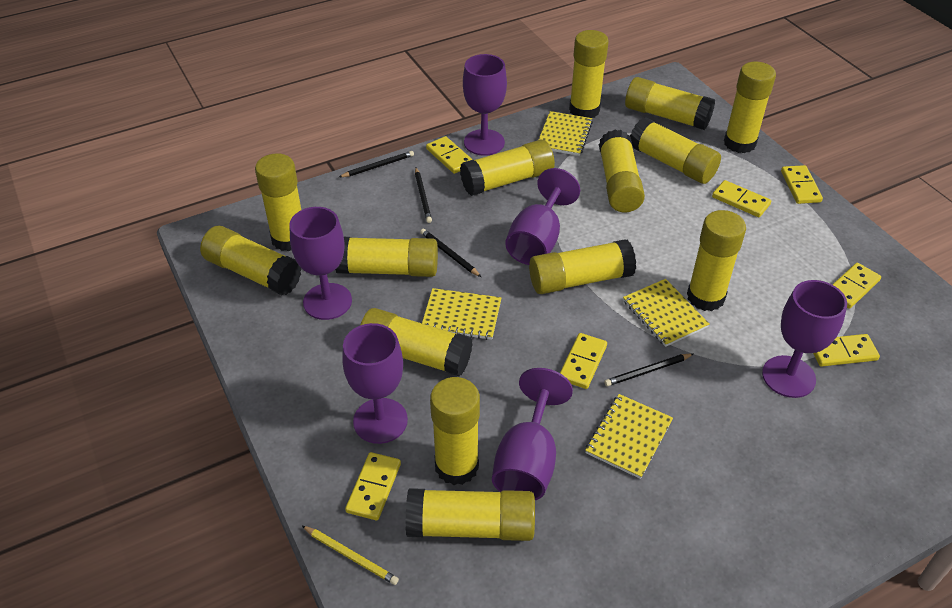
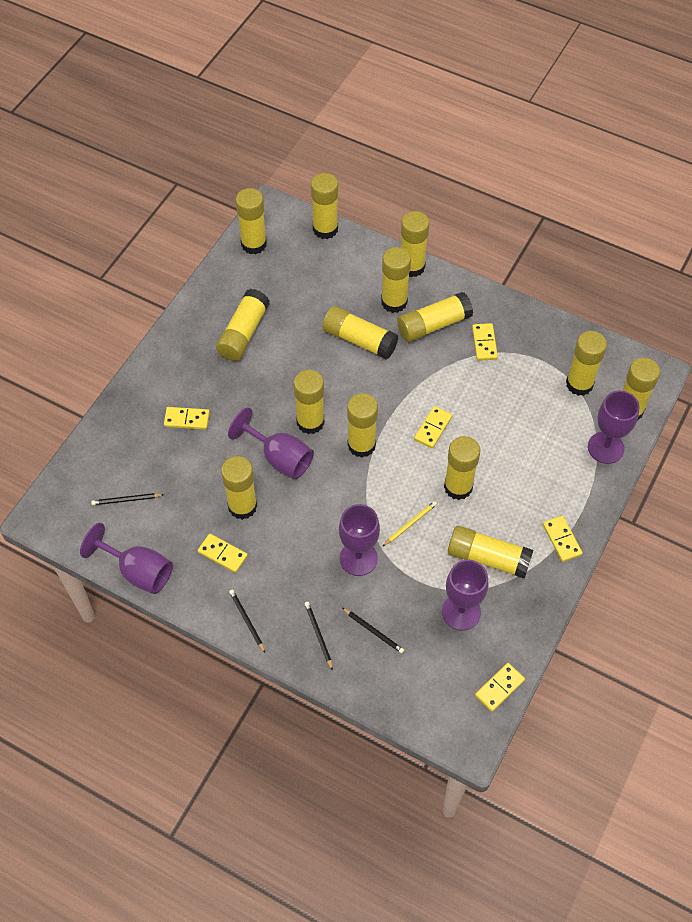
purple goblet: 6 -> 5
yellow domino: 7 -> 6
yellow notebook: 4 -> 0

